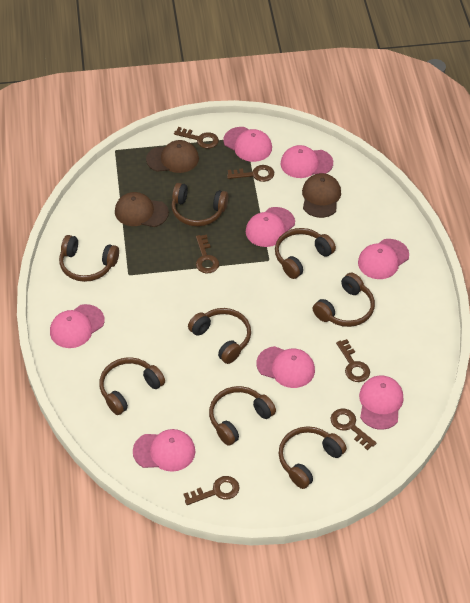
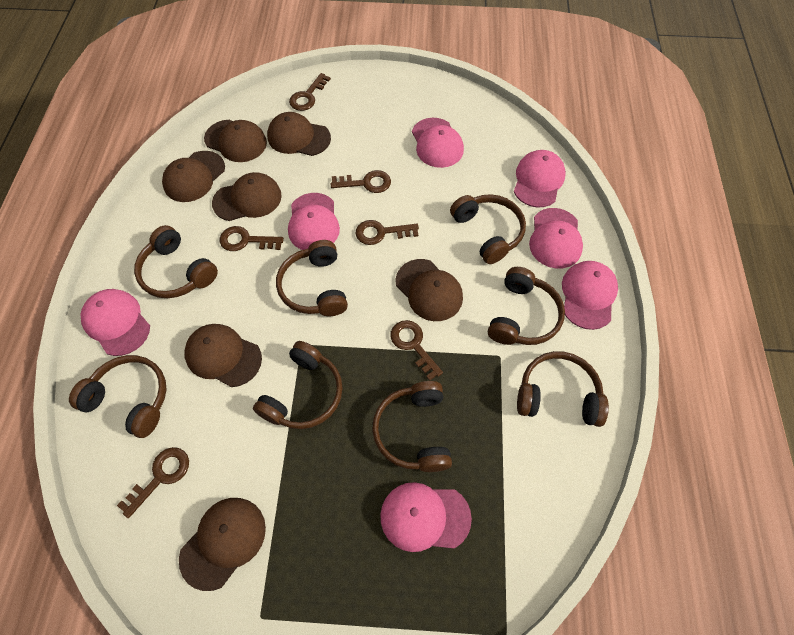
brown cap: 3 -> 7
pink cap: 8 -> 7

